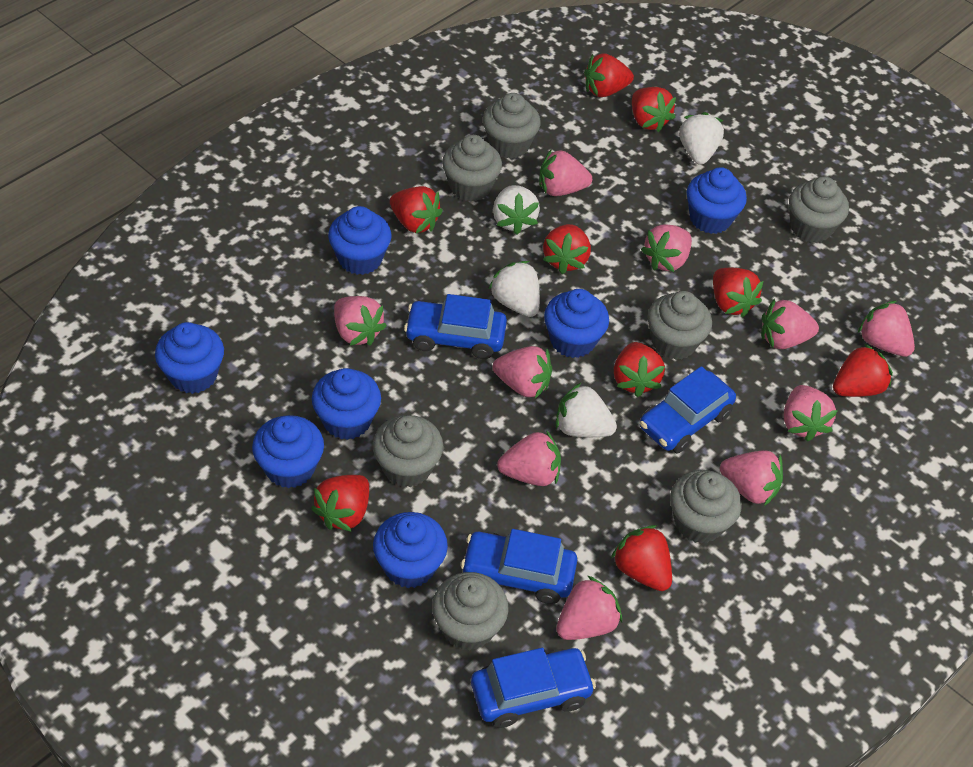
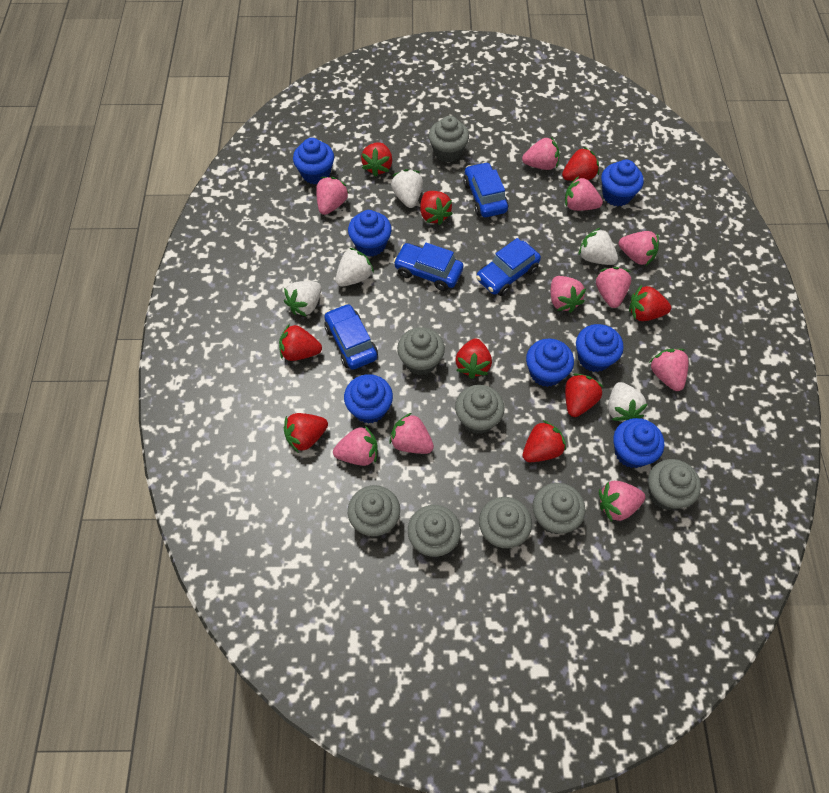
grey cupcake: 7 -> 8
white strawberry: 4 -> 5

